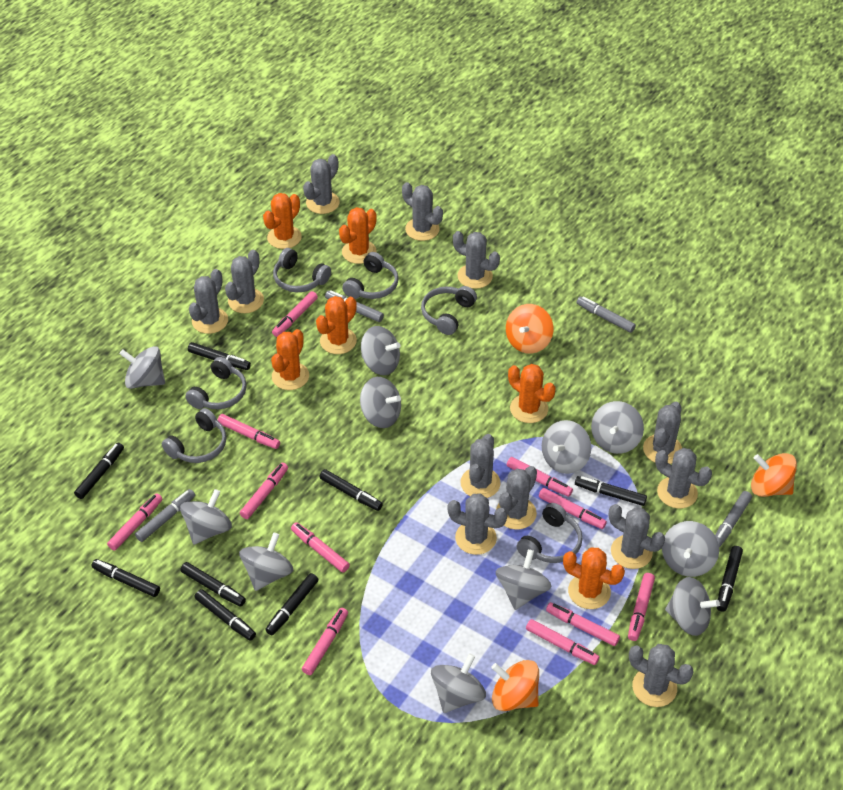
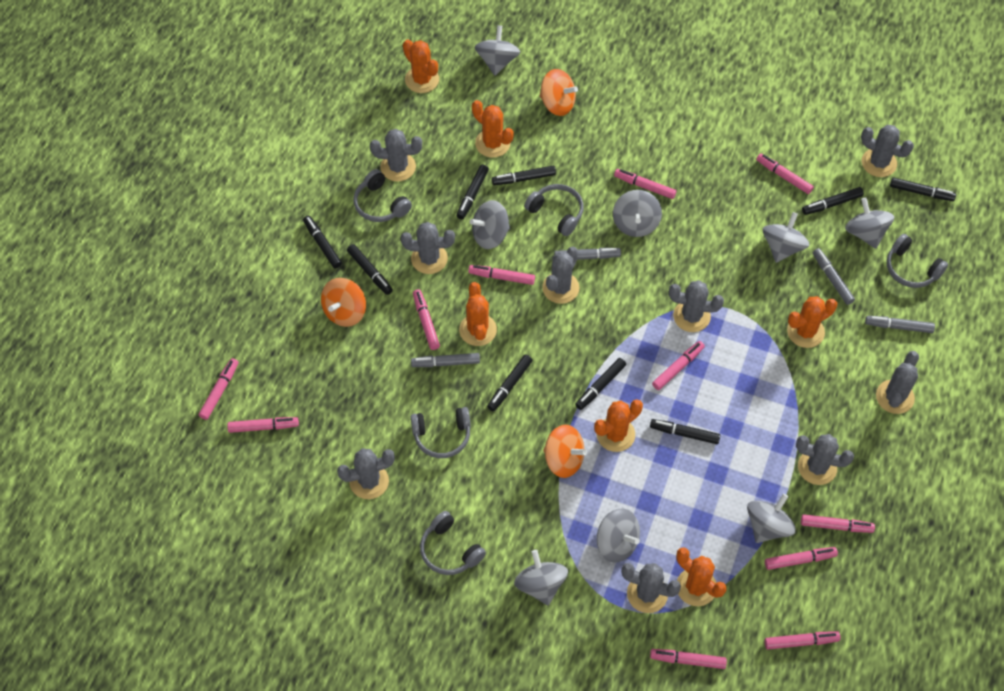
grey cactus: 12 -> 9
grey headphones: 6 -> 5
grey spinning top: 11 -> 8

